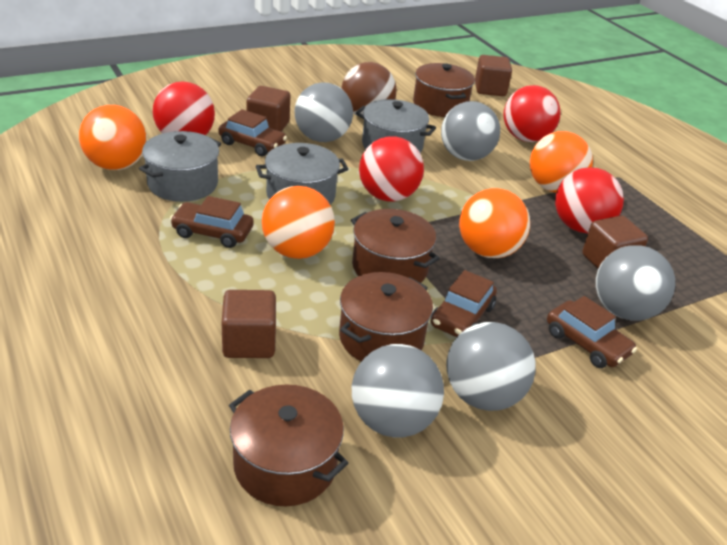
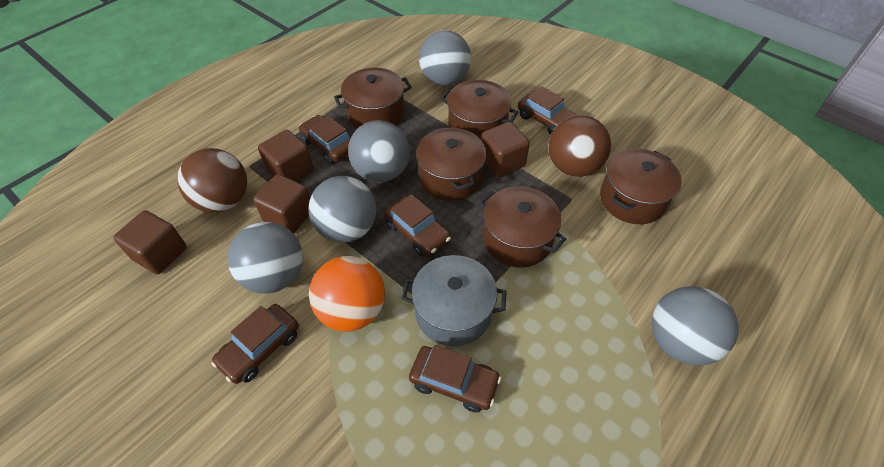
brown ball: 1 -> 2
brown car: 4 -> 5
brown pot: 4 -> 5
grey pot: 3 -> 1
orange ball: 4 -> 1
red ball: 4 -> 0

